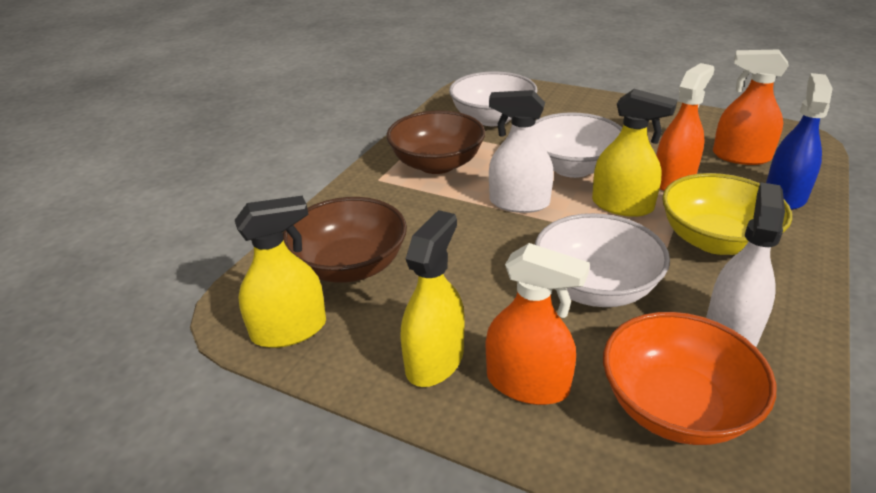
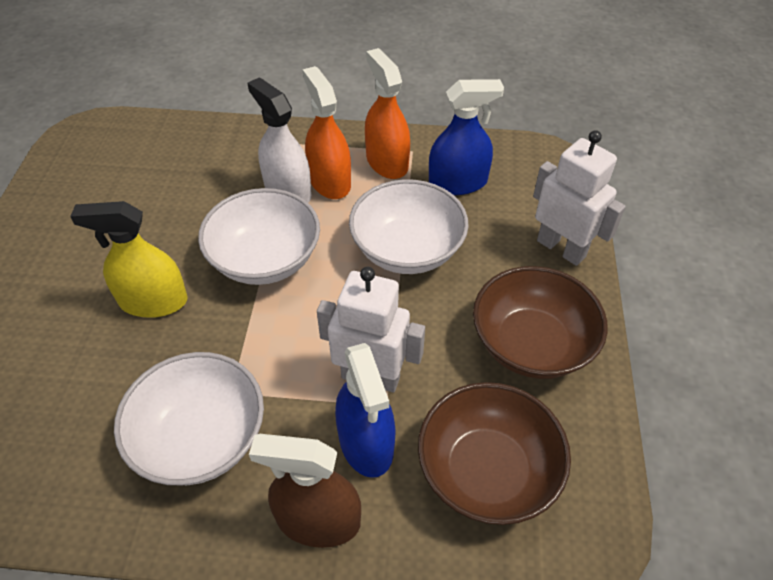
blue spray bottle: 1 -> 2
brown spray bottle: 0 -> 1
orange bowl: 1 -> 0
orange spray bottle: 3 -> 2
white robot: 0 -> 2
white spray bottle: 2 -> 1
yellow bowl: 1 -> 0
yellow spray bottle: 3 -> 1

